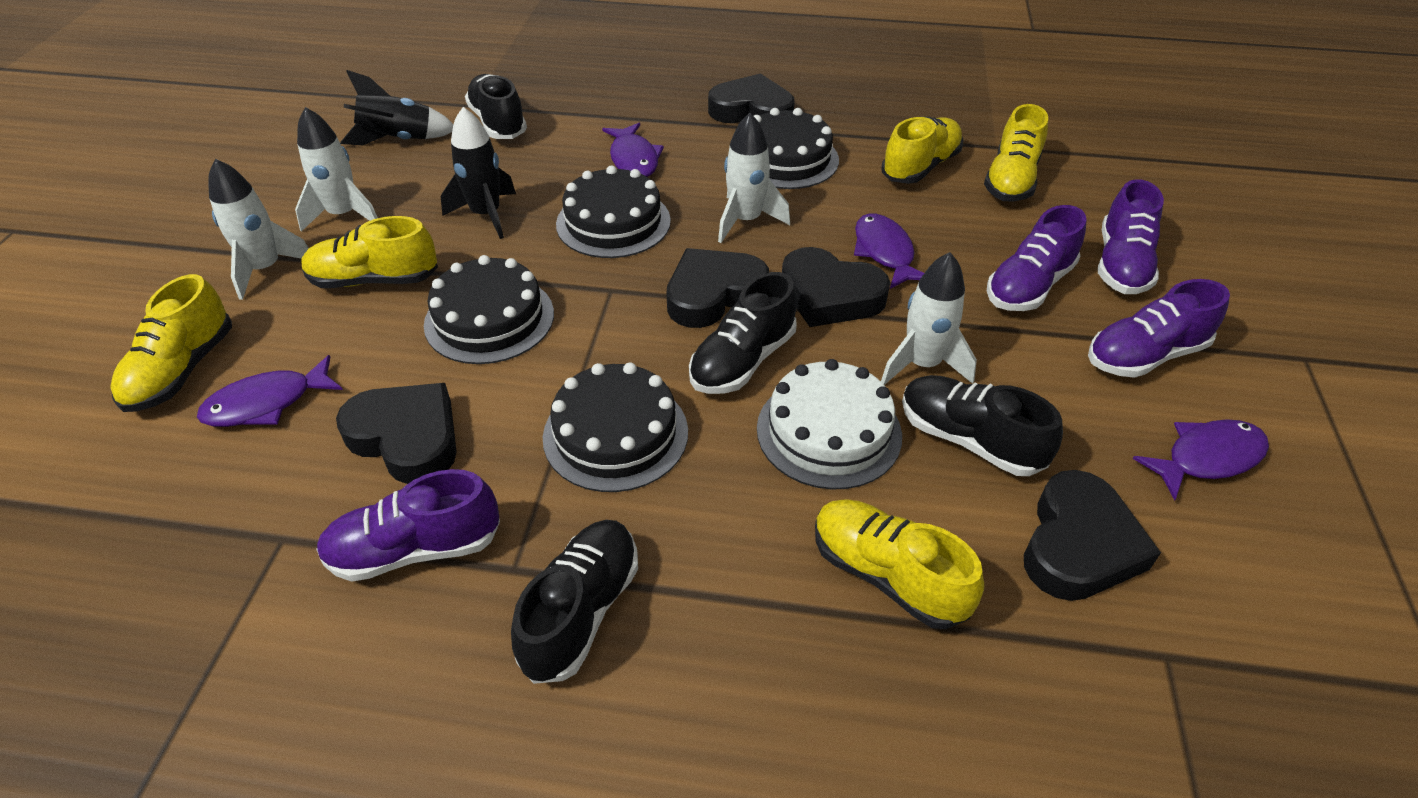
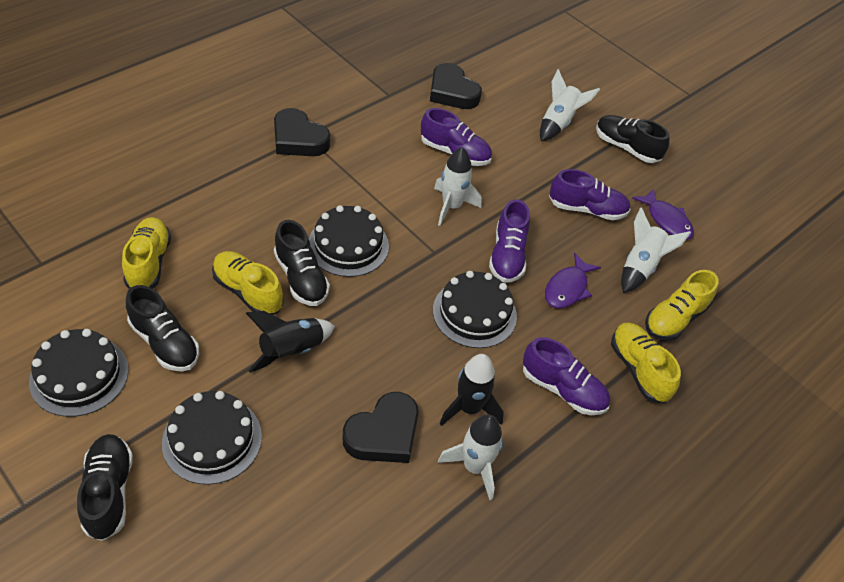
black heart: 5 -> 3
purple fish: 4 -> 2
white cake: 1 -> 0
yellow shoe: 5 -> 4

